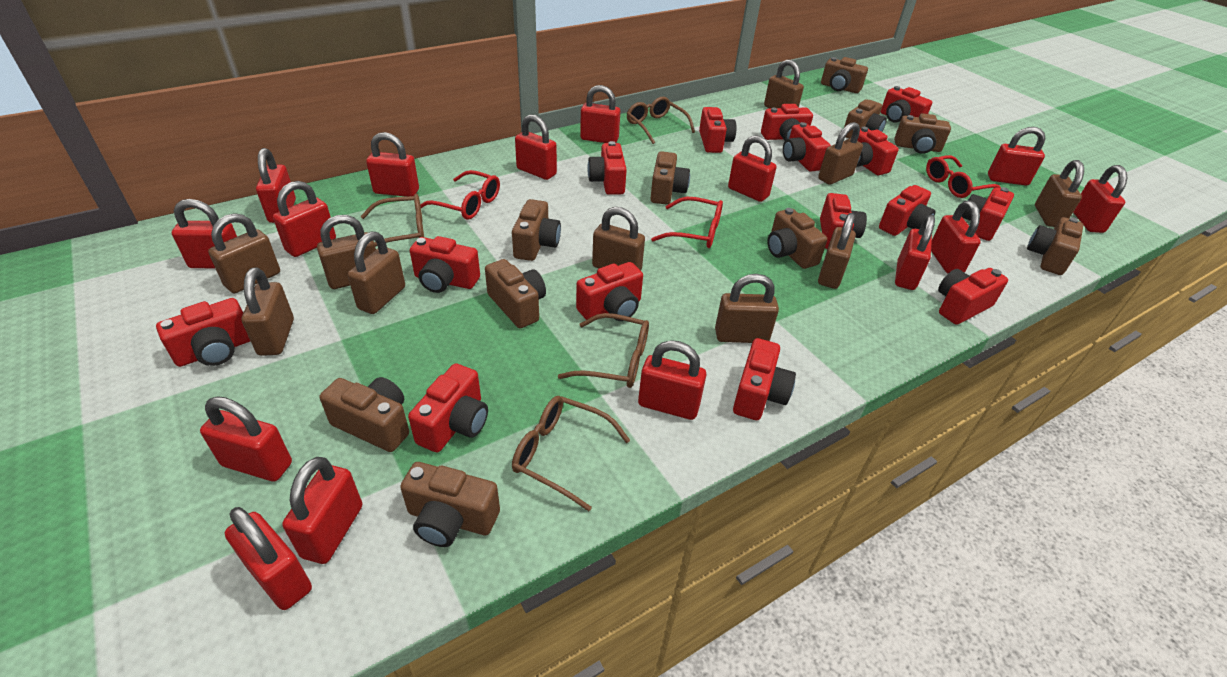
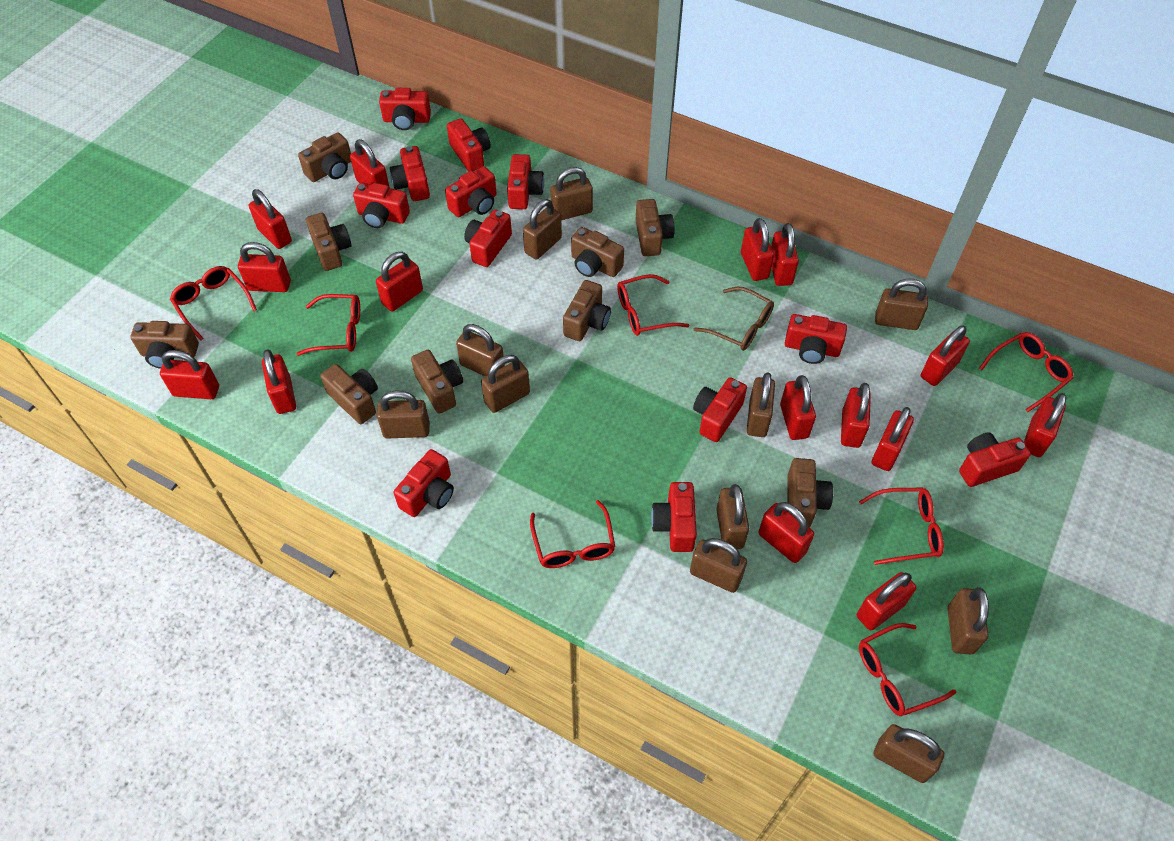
brown camera: 10 -> 9
brown glasses: 4 -> 1
brown padlock: 10 -> 11
red camera: 15 -> 12
red glasses: 3 -> 7

